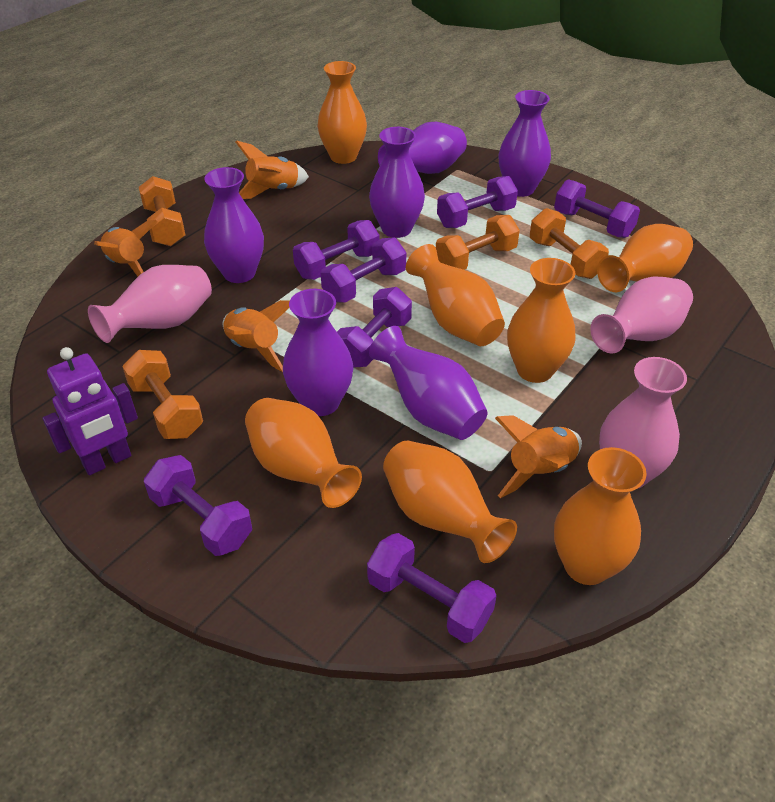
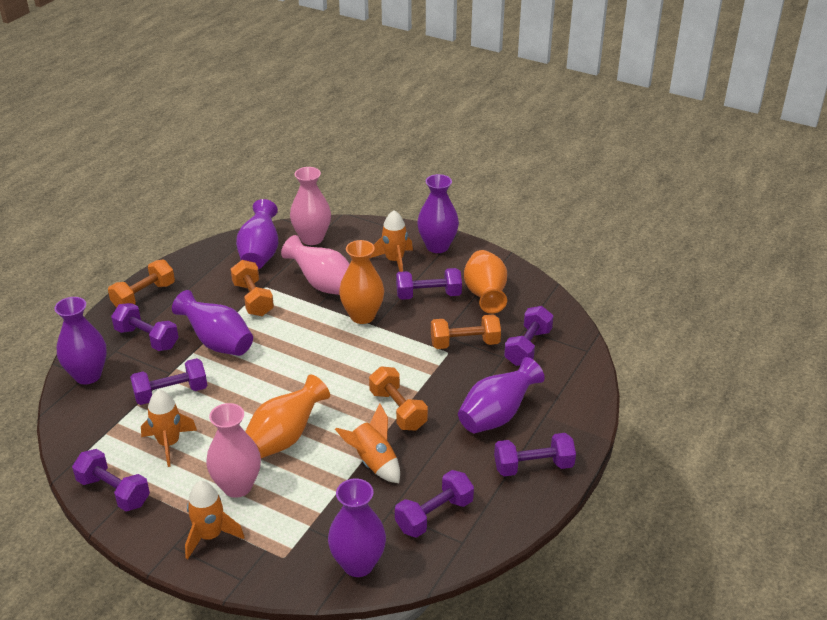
orange vase: 7 -> 3
purple robot: 1 -> 0

